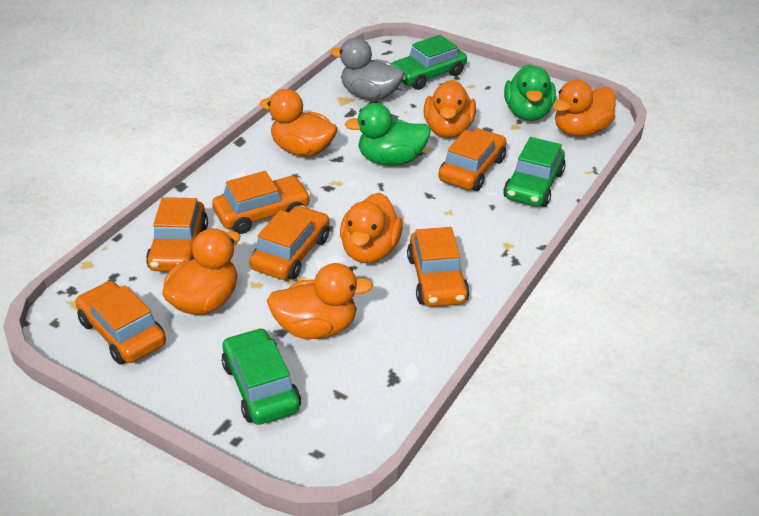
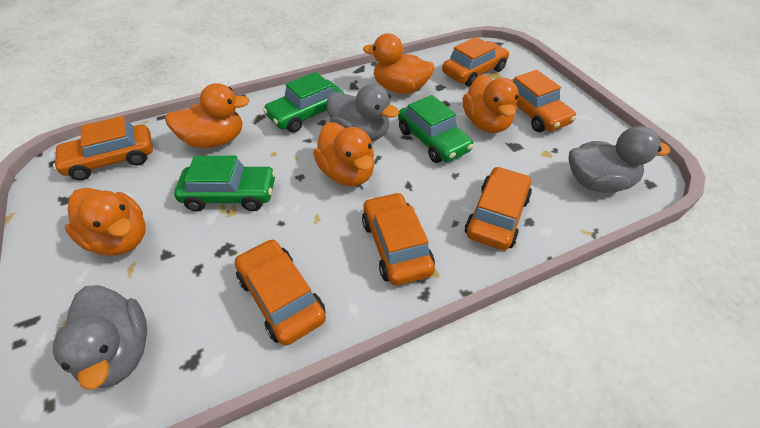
green duck: 2 -> 0
grey duck: 1 -> 3
orange duck: 6 -> 5

